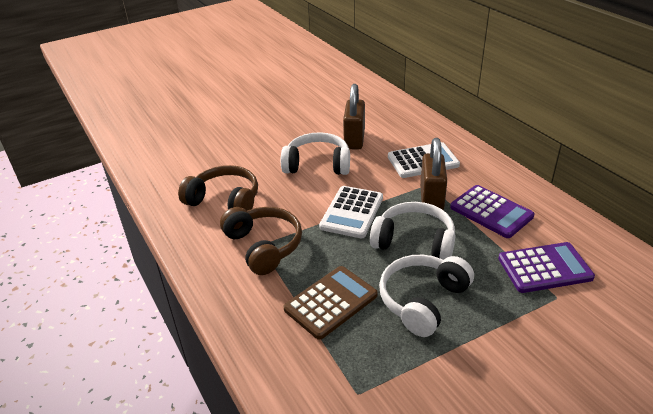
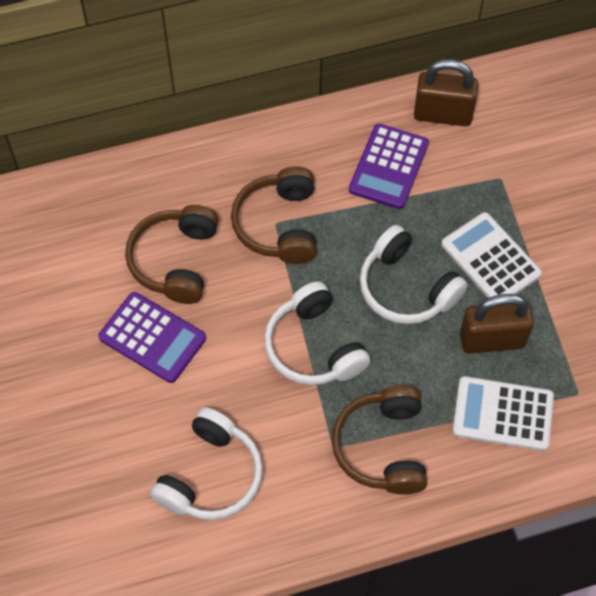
brown calculator: 1 -> 0
brown headphones: 2 -> 3

